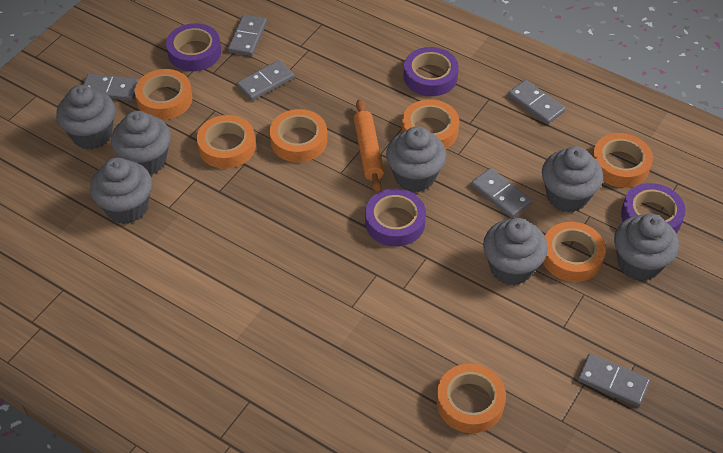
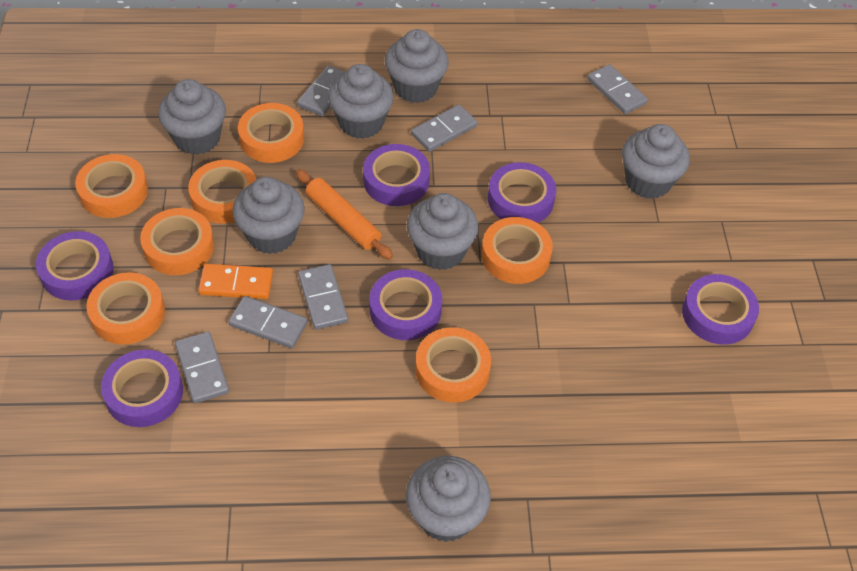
orange domino: 0 -> 1
purple tape: 4 -> 6

